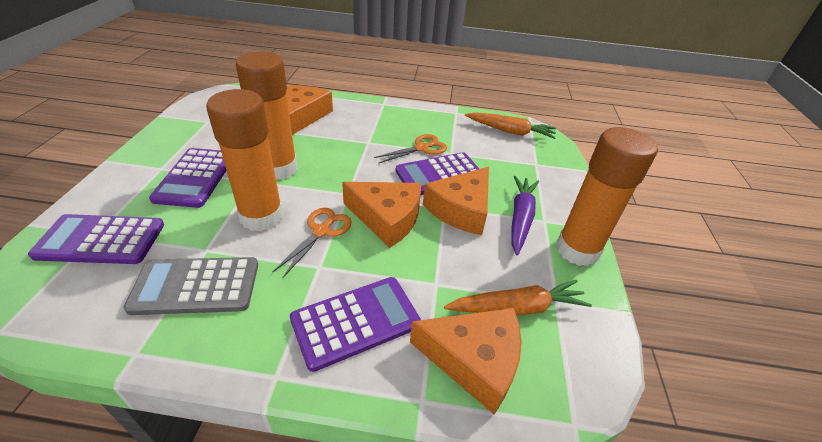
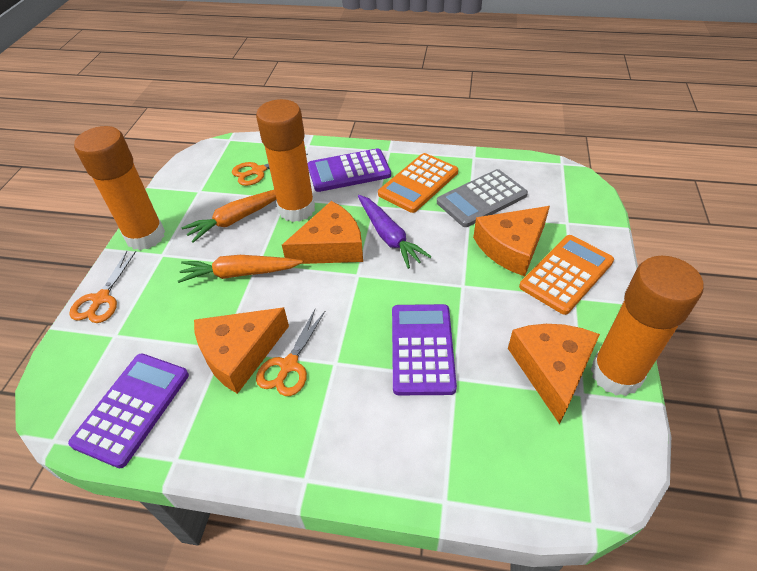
orange calculator: 0 -> 2
orange scissors: 2 -> 3
purple calculator: 4 -> 3

